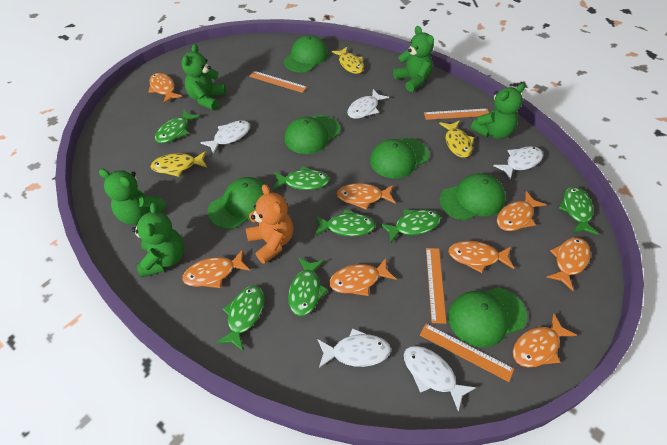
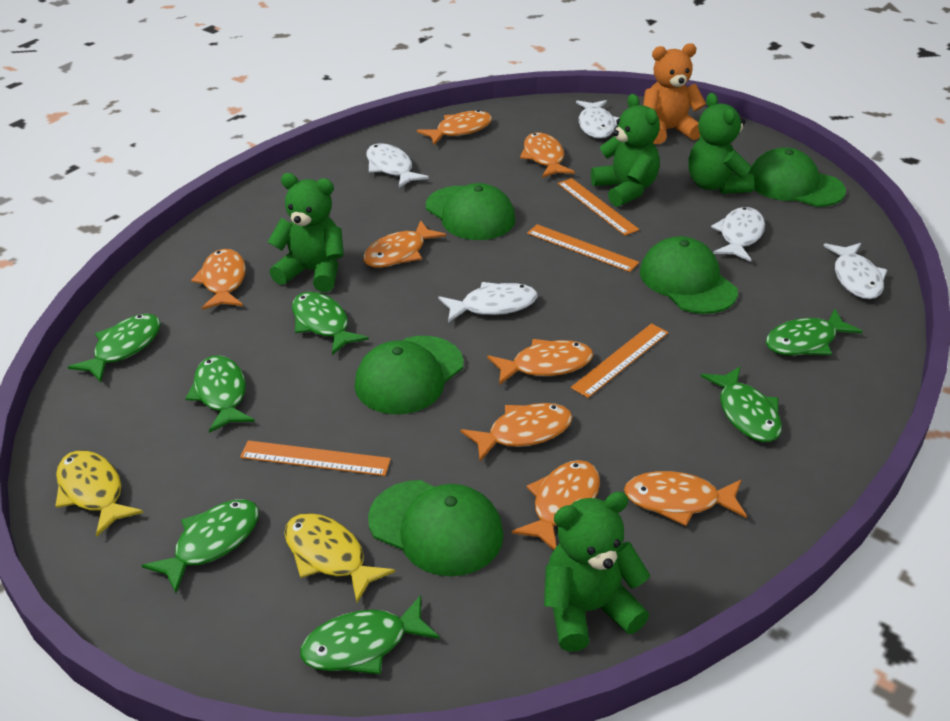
green cap: 6 -> 5
green teddy bear: 5 -> 4
yellow fish: 3 -> 2

